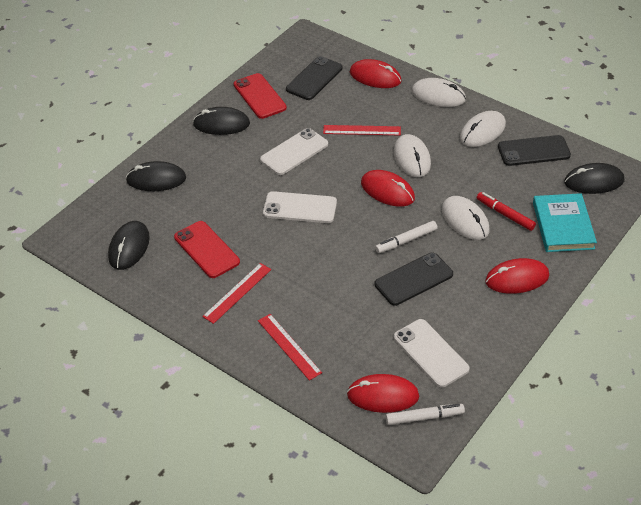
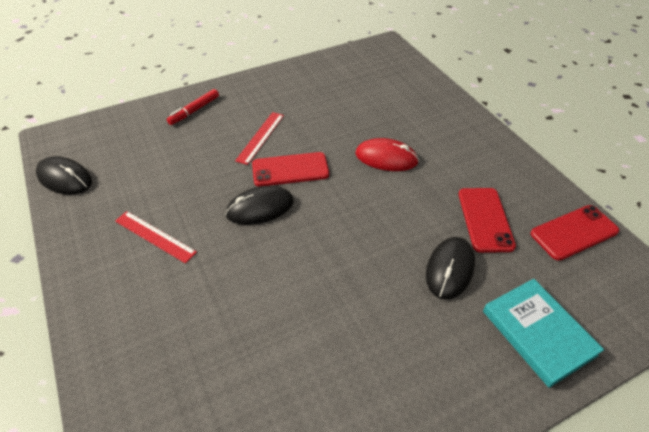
black mouse: 4 -> 3
black phone: 3 -> 0
red mouse: 4 -> 1
red phone: 2 -> 3
red ruler: 3 -> 2
white marker: 2 -> 0
white mouse: 4 -> 0
white phone: 3 -> 0

